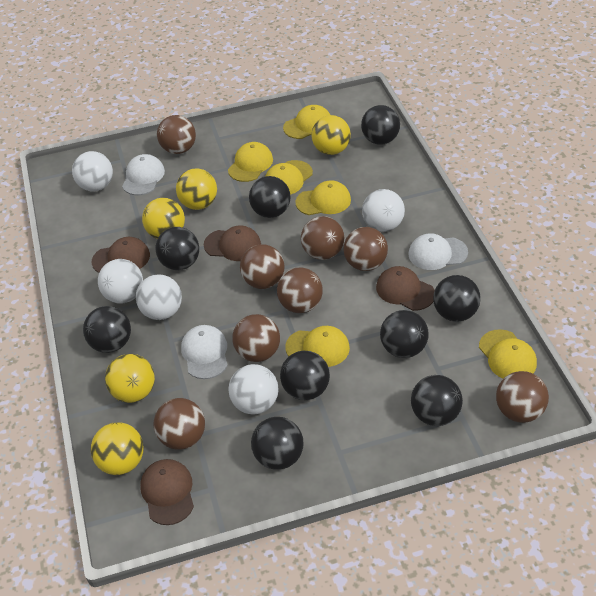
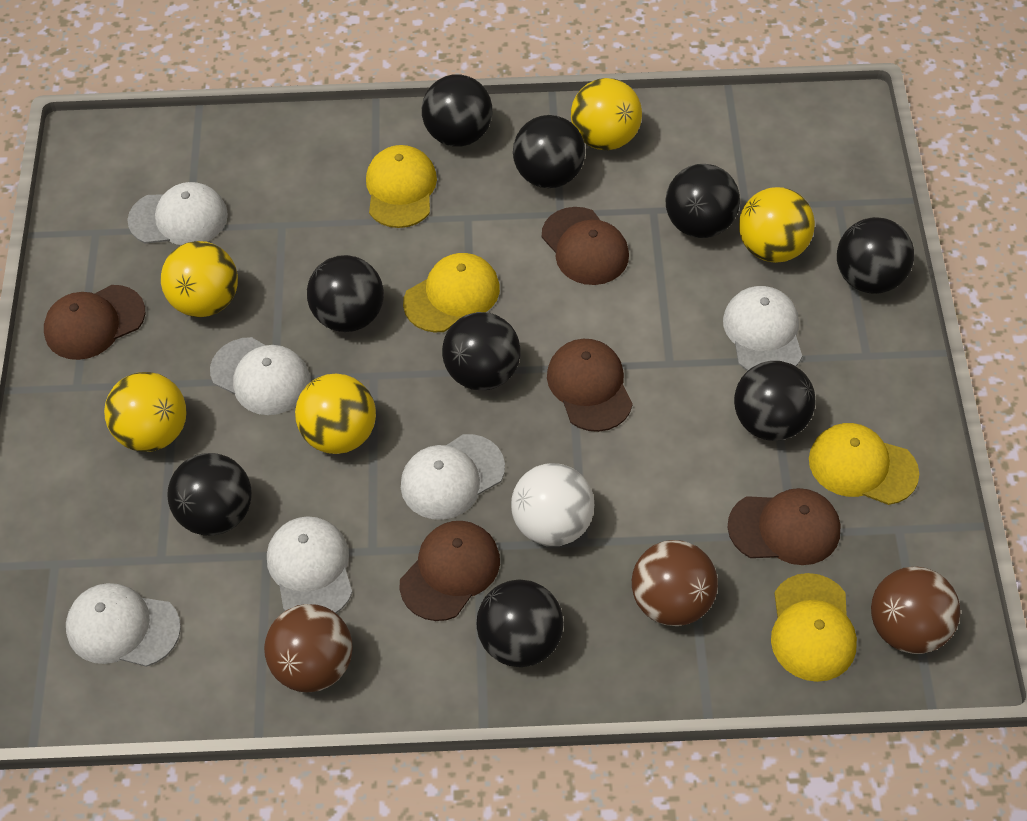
brown ball: 8 -> 3
brown cap: 4 -> 5
white ball: 5 -> 1
white cap: 3 -> 6
yellow cap: 6 -> 4

